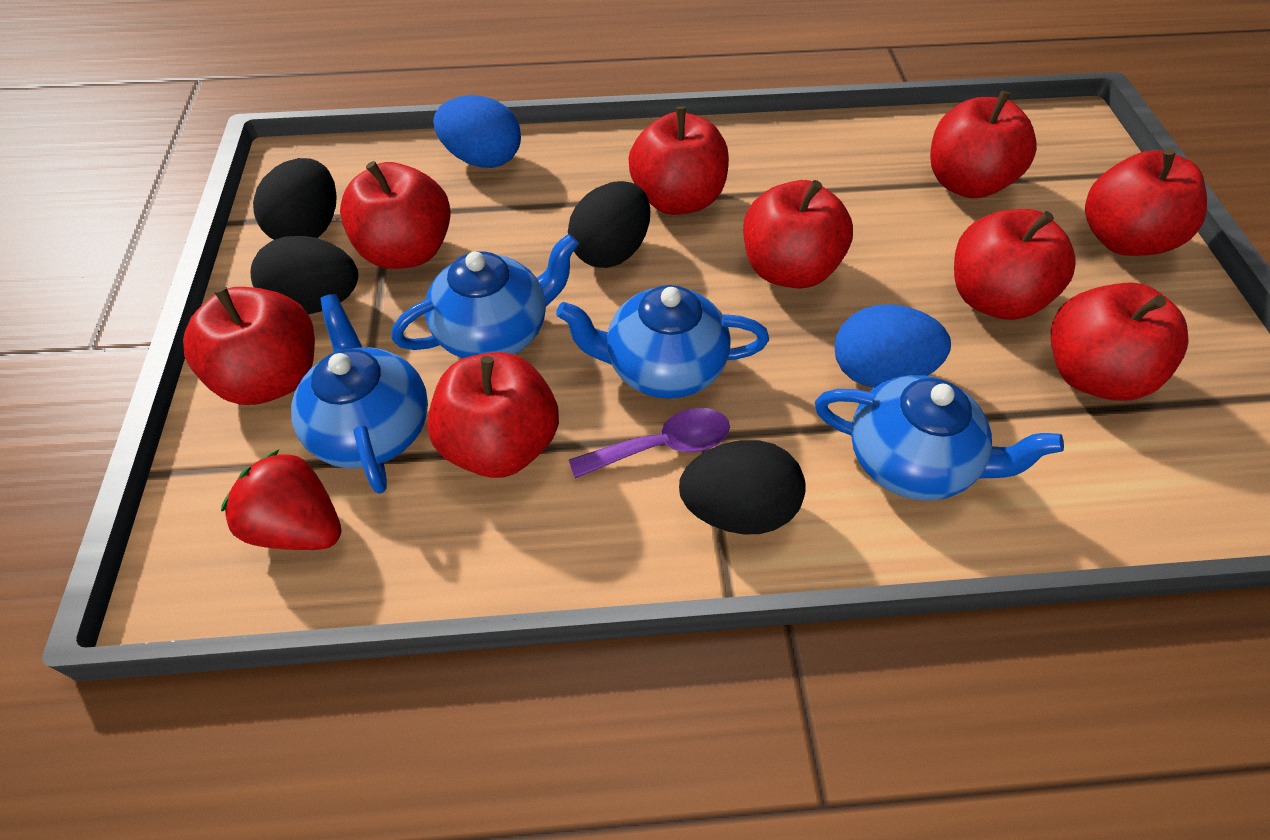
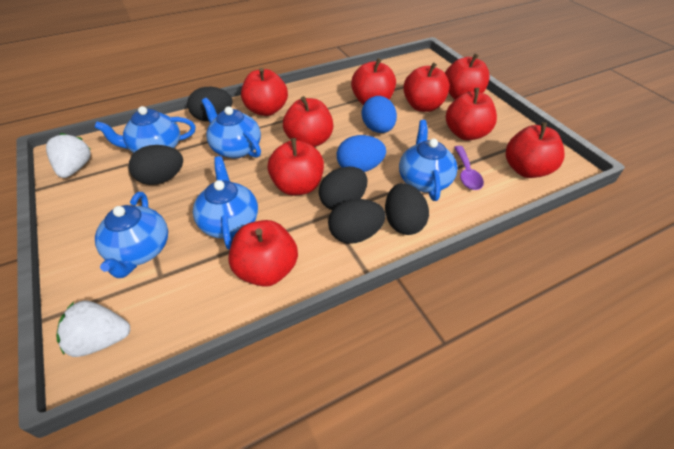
black egg: 4 -> 5
blue teapot: 4 -> 5
red strawberry: 1 -> 0
white strawberry: 0 -> 2

